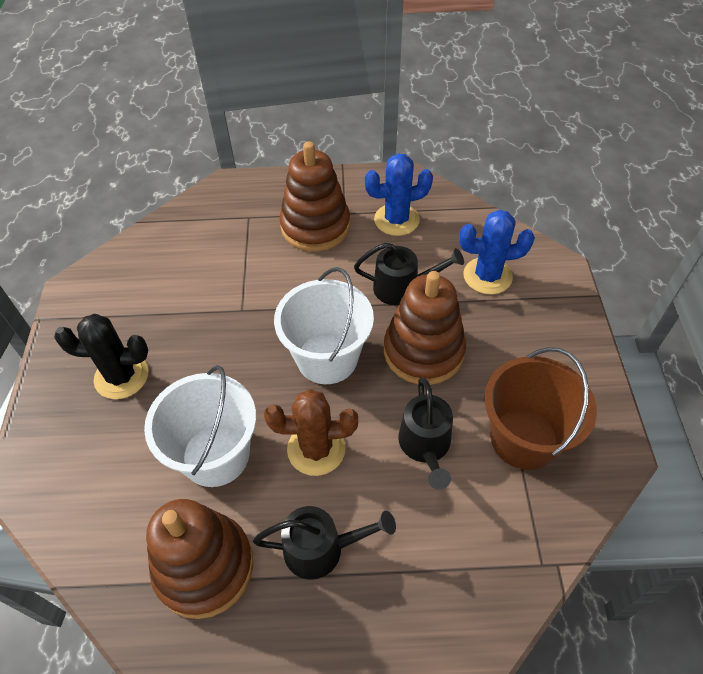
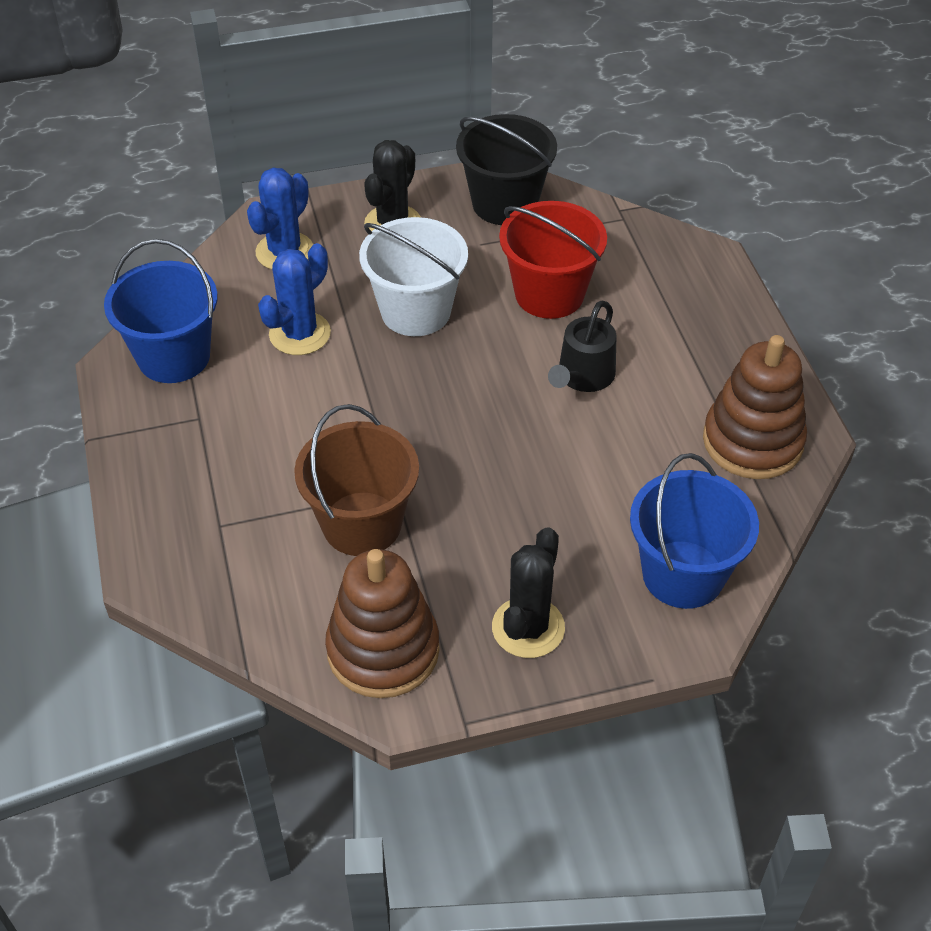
black bucket: 0 -> 1
black cactus: 1 -> 2
black watering can: 3 -> 1
blue bucket: 0 -> 2
brown cactus: 1 -> 0
brown stacking toy: 3 -> 2
red bucket: 0 -> 1
white bucket: 2 -> 1

